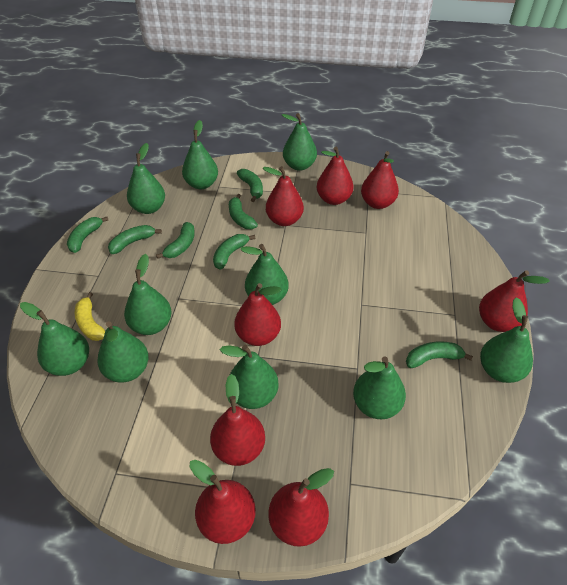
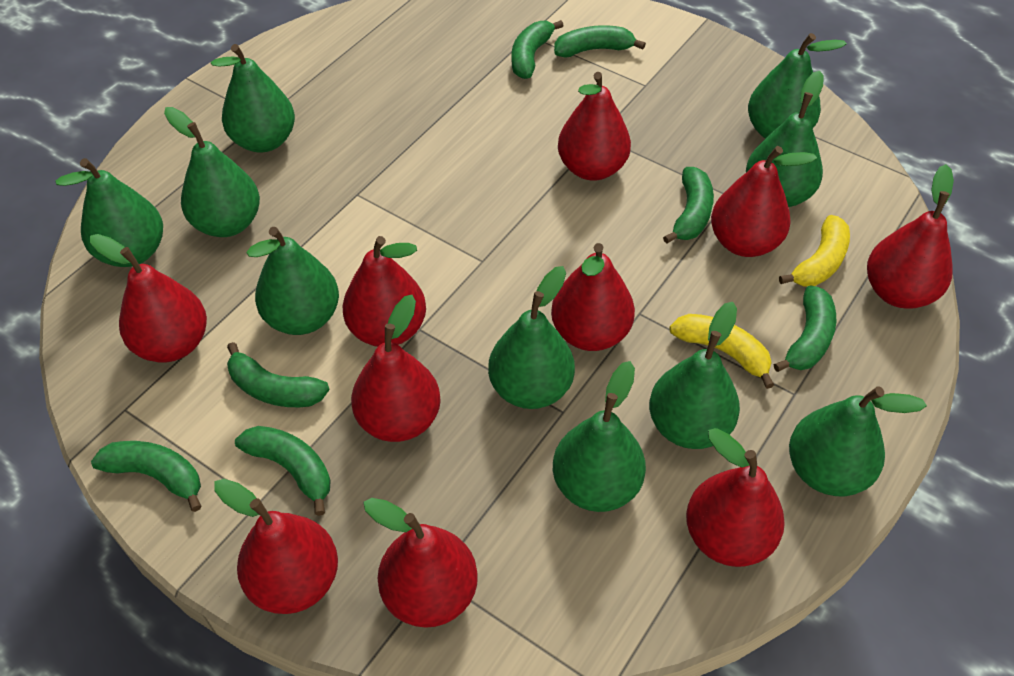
red pear: 8 -> 10
yellow banana: 1 -> 2

